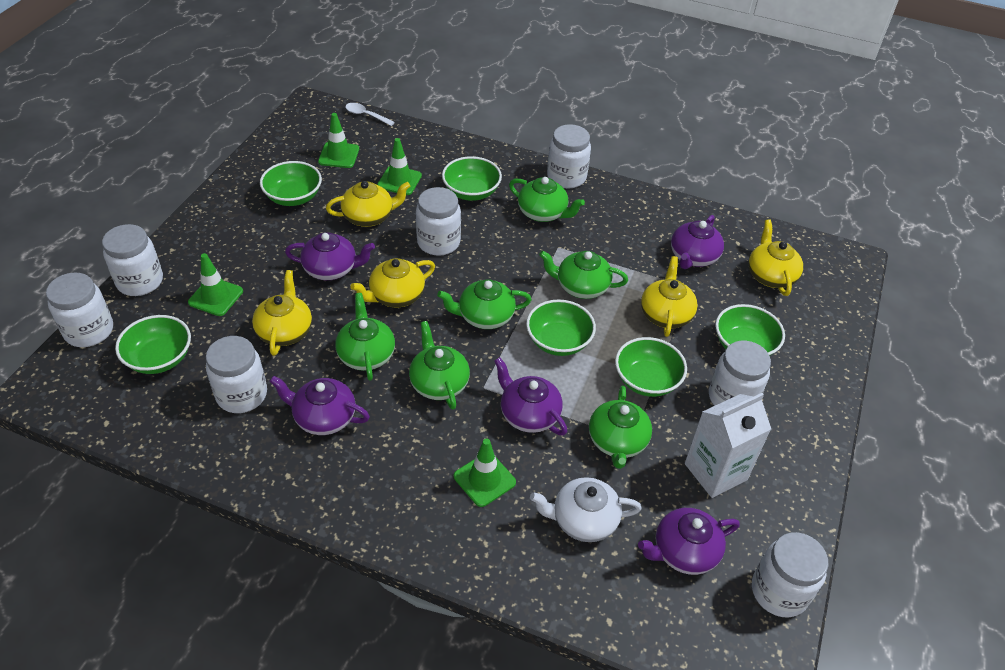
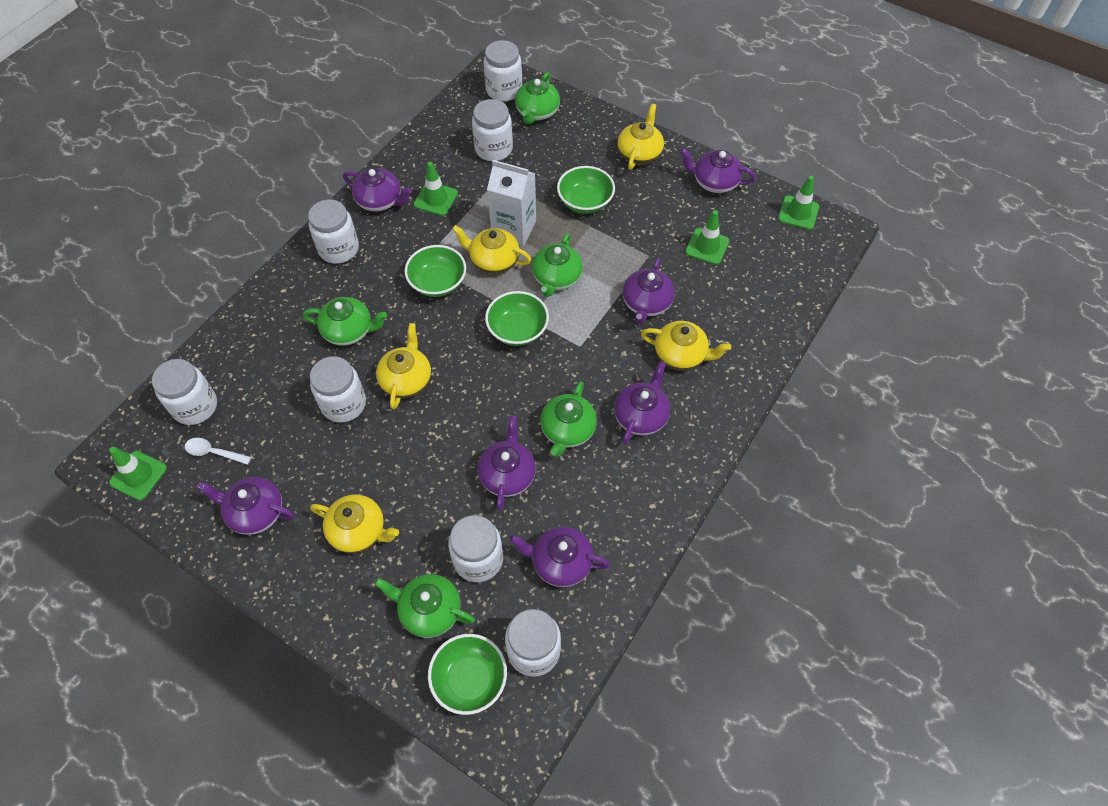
green bowl: 6 -> 4
green teapot: 6 -> 5
purple teapot: 5 -> 7
white teapot: 1 -> 0

